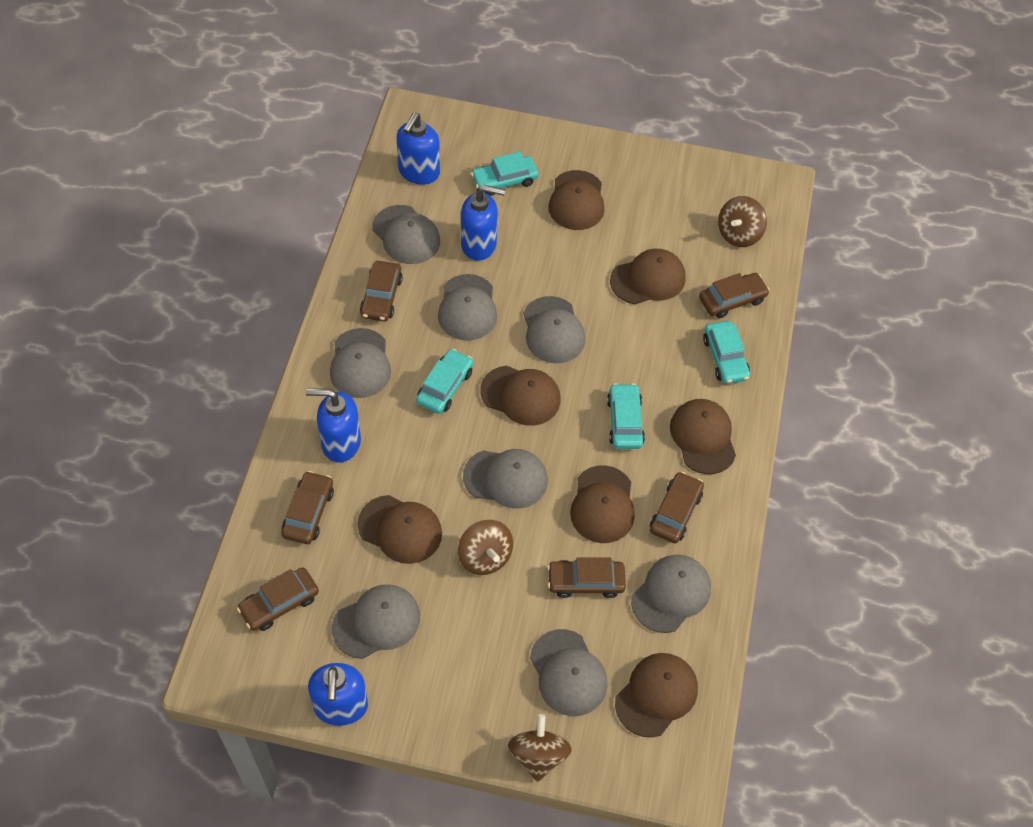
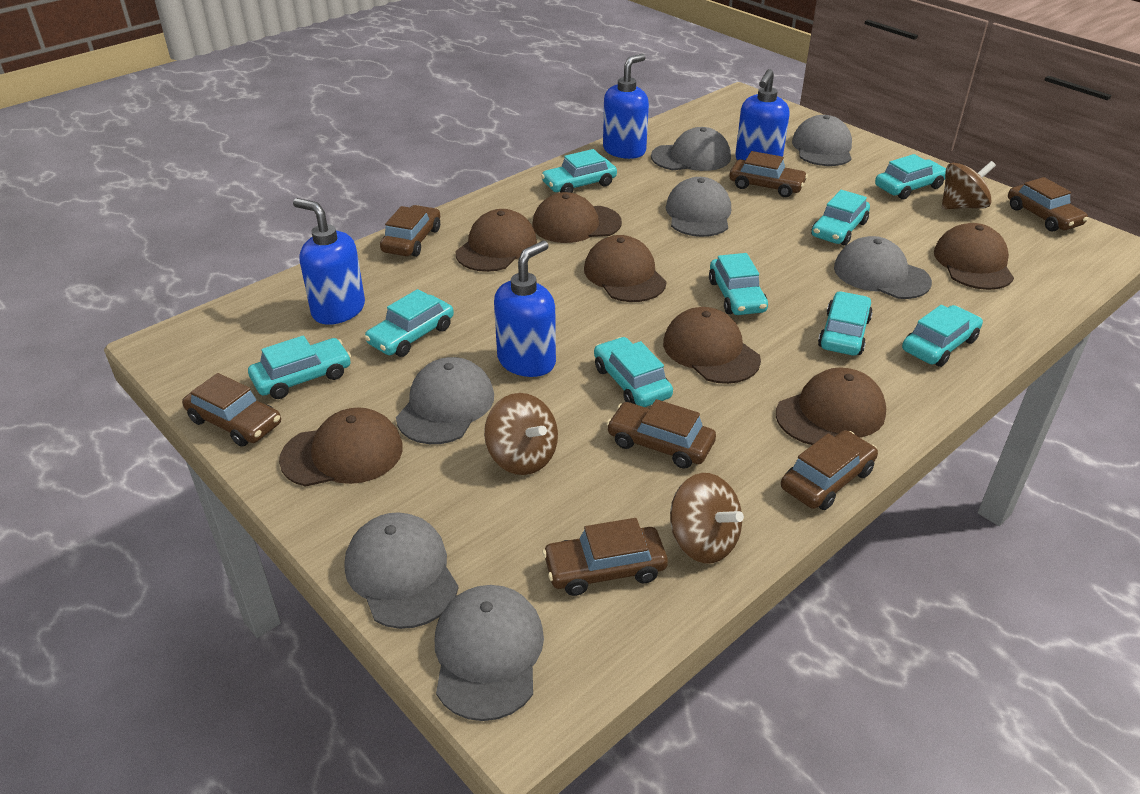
brown car: 6 -> 7
grey cap: 8 -> 7
turquoise car: 4 -> 9

